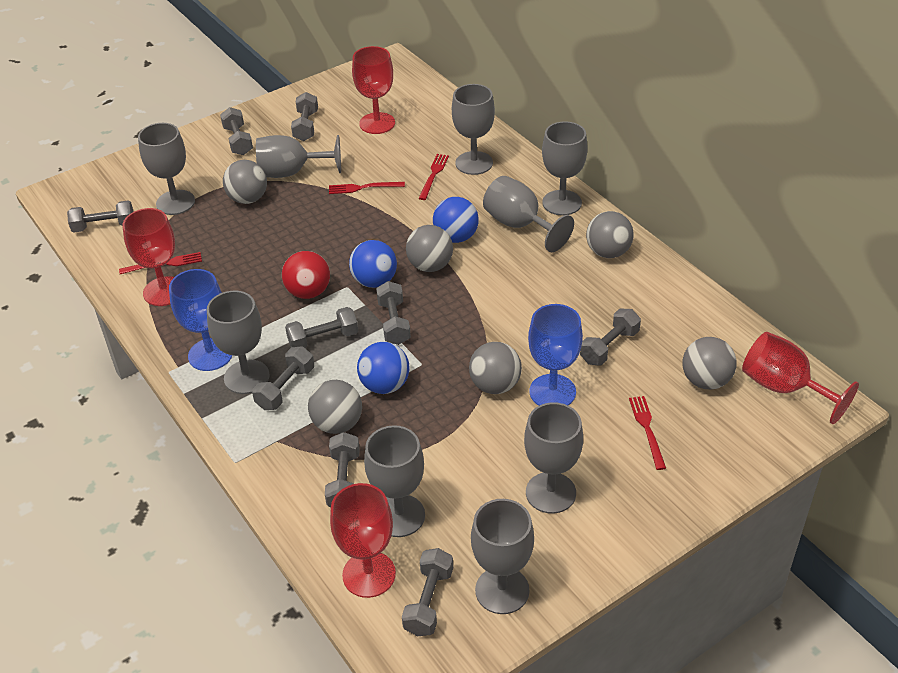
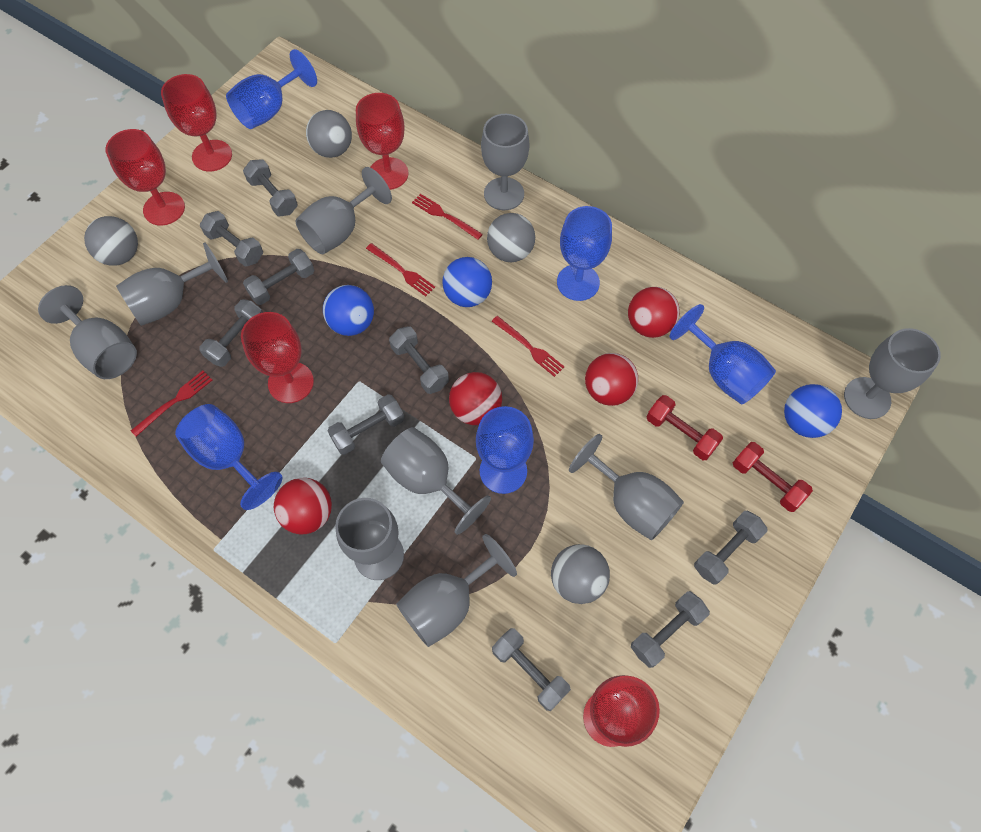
blue goblet: 2 -> 5
grey ball: 6 -> 4
red ball: 1 -> 4
red dumbbell: 0 -> 2
red goblet: 4 -> 5

